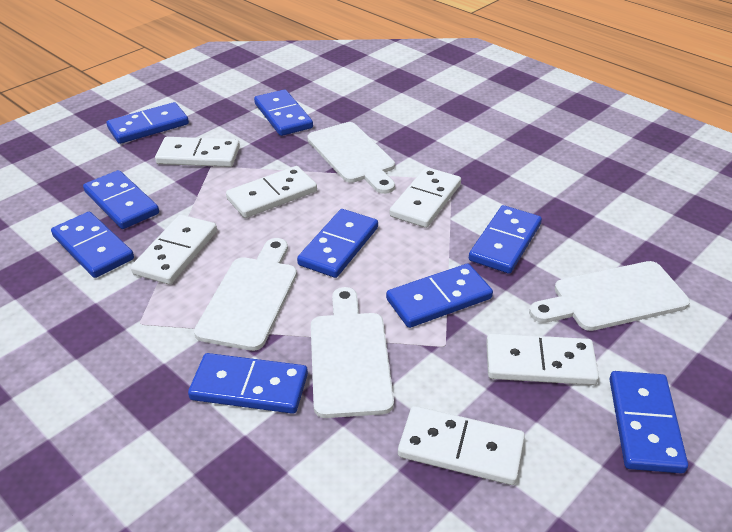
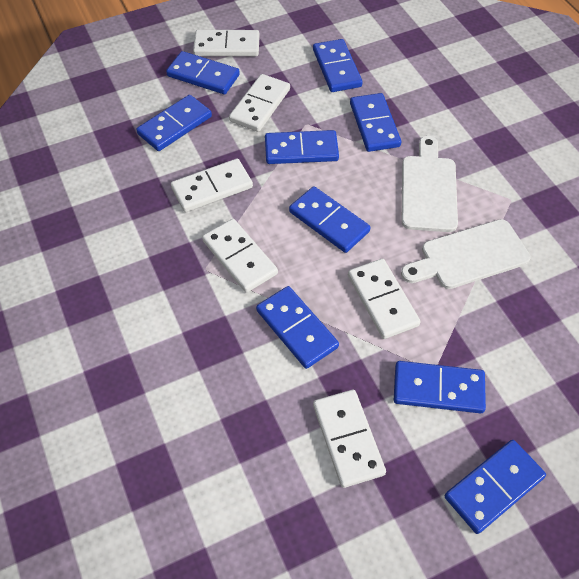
white cutting board: 4 -> 2

